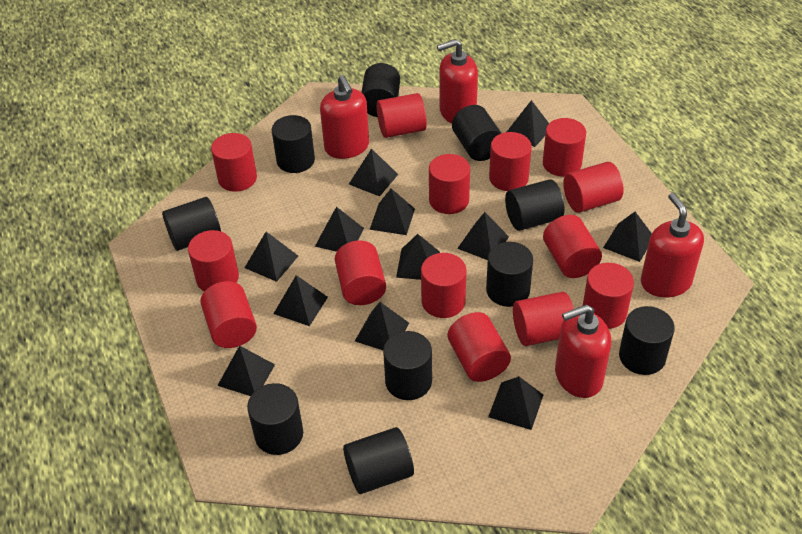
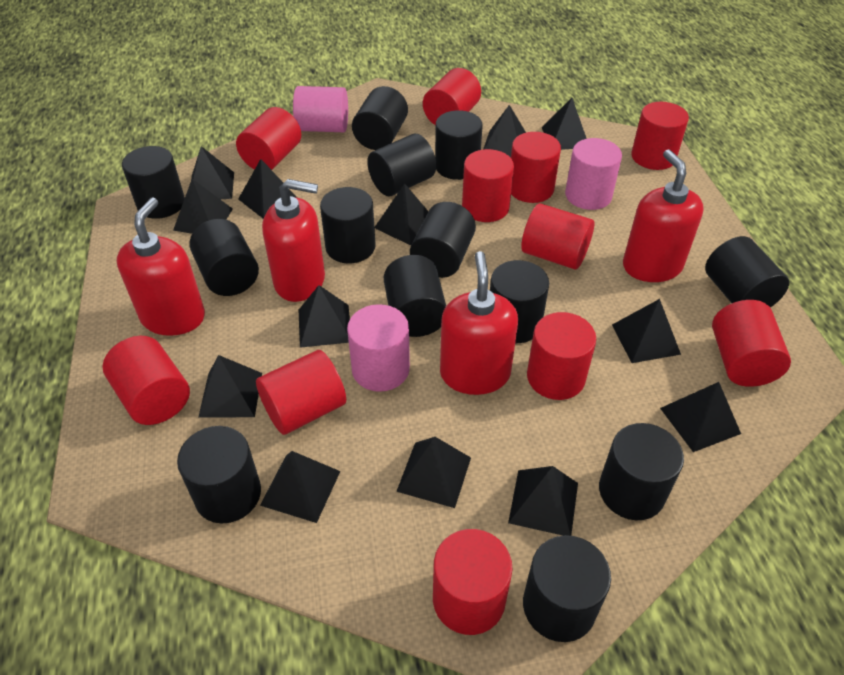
black cylinder: 10 -> 13
black pyramid: 12 -> 13
pink cylinder: 0 -> 3
red cylinder: 14 -> 11

